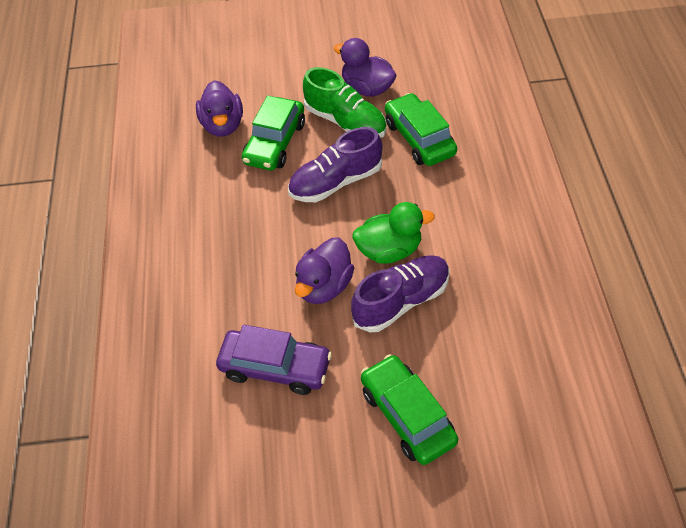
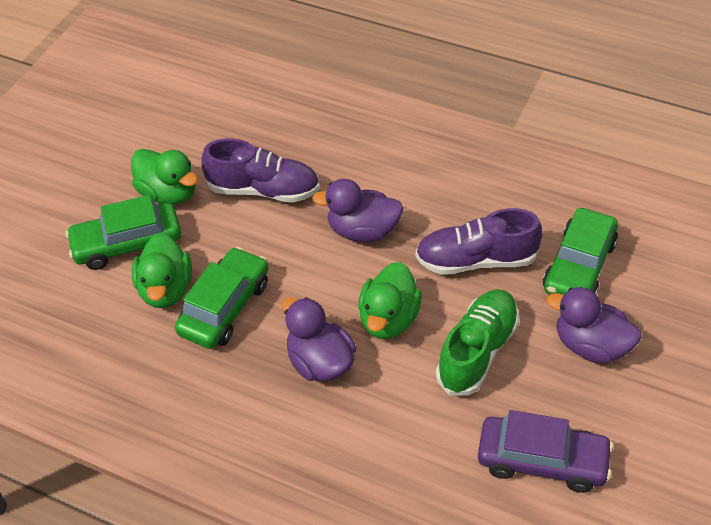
green duck: 1 -> 3

